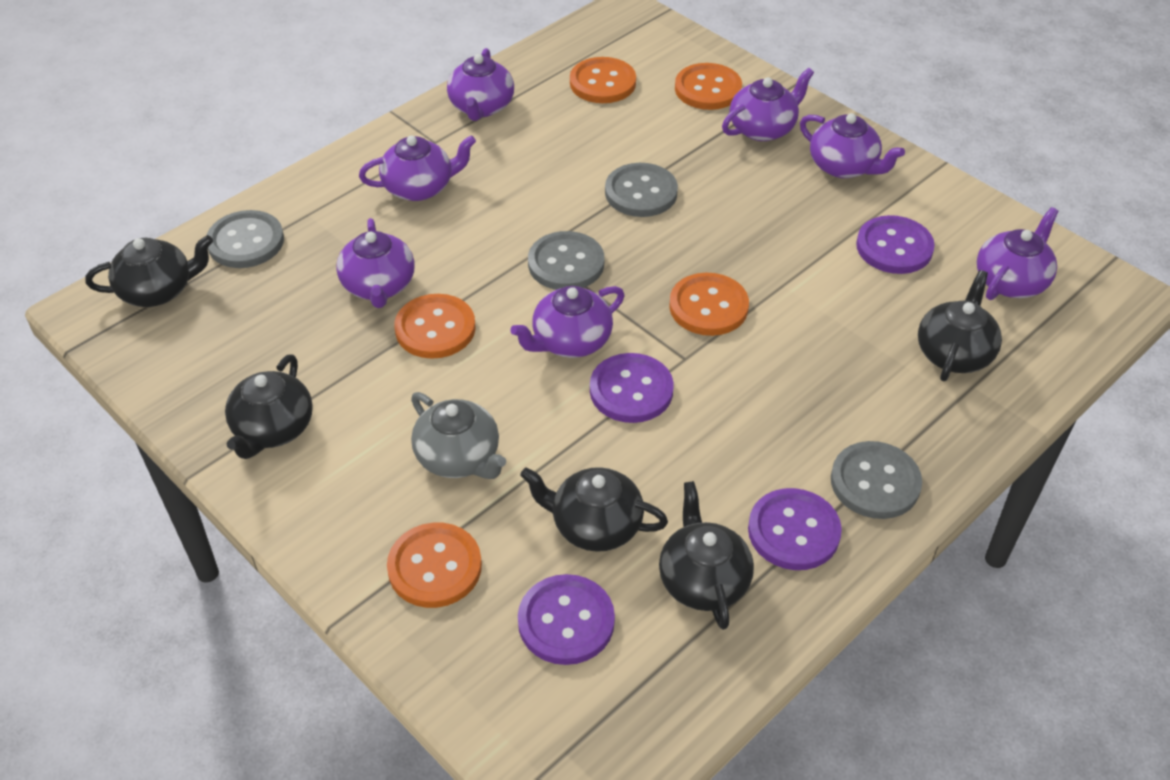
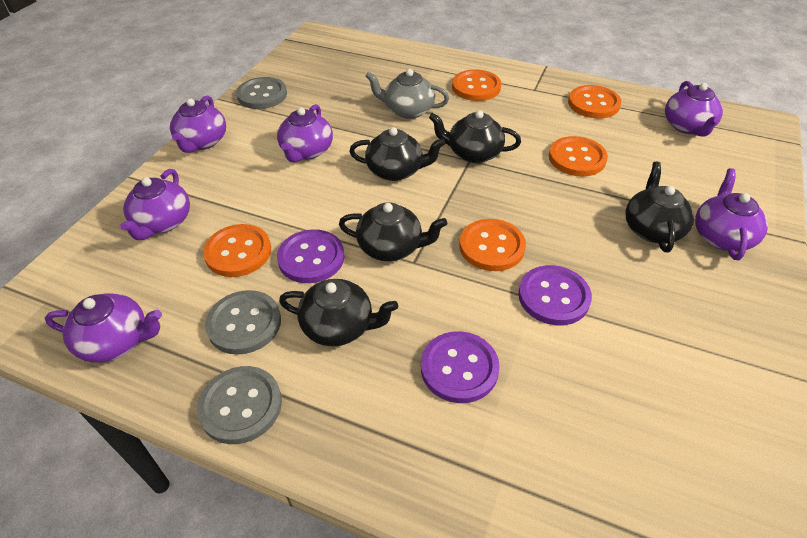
grey button: 4 -> 3
purple button: 4 -> 3
purple teapot: 7 -> 6

